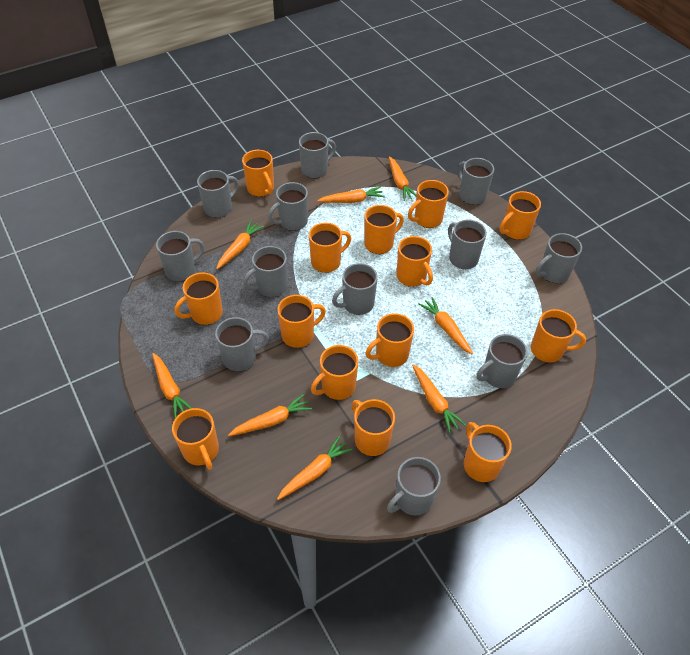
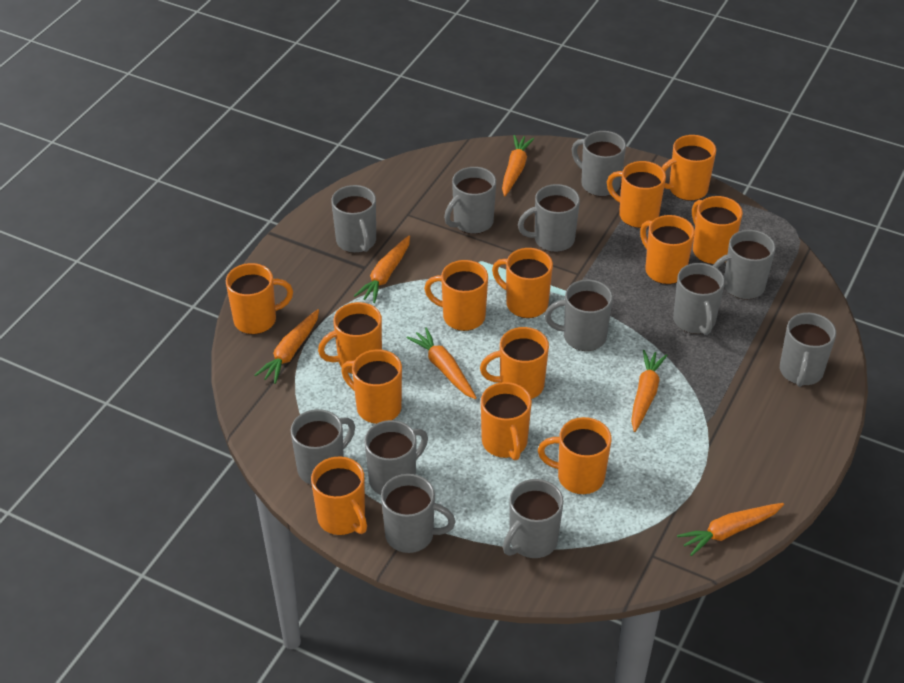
orange carrot: 8 -> 6
orange mug: 14 -> 13

